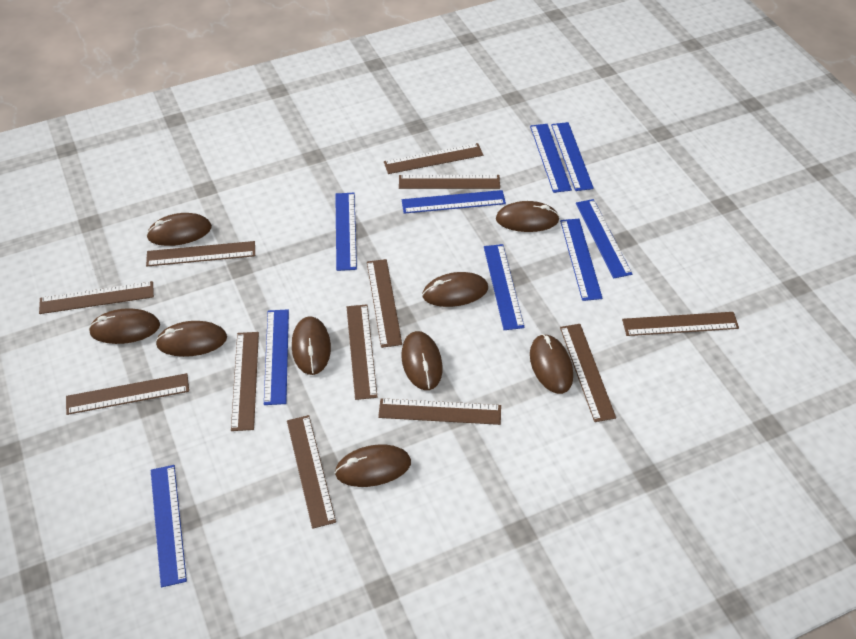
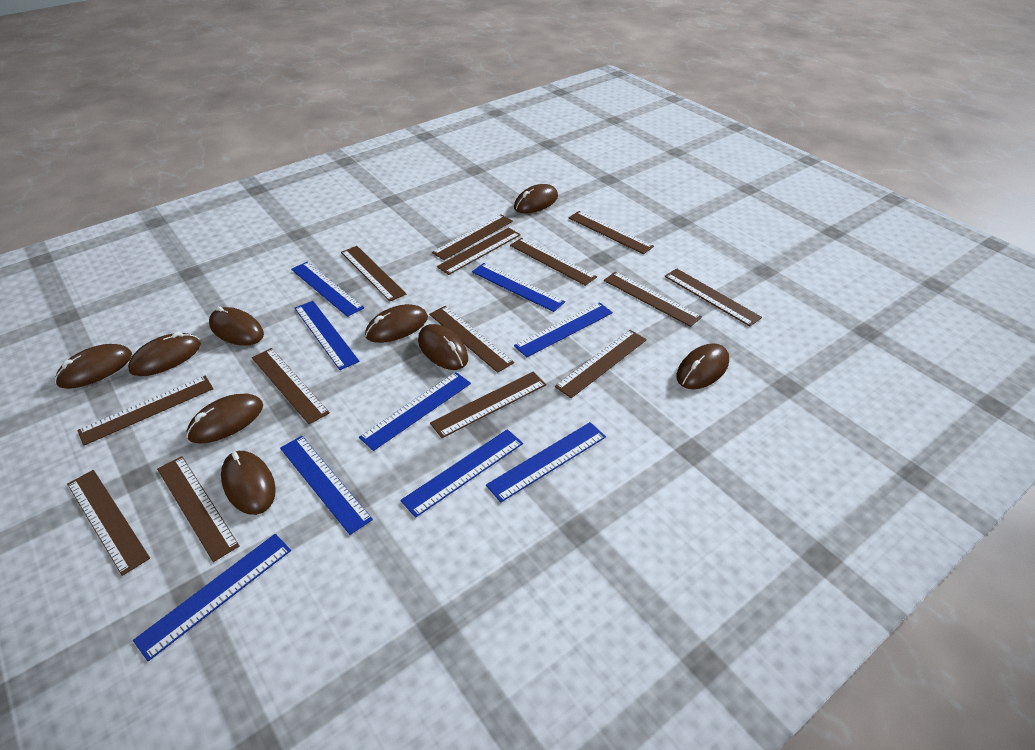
brown ruler: 12 -> 14

